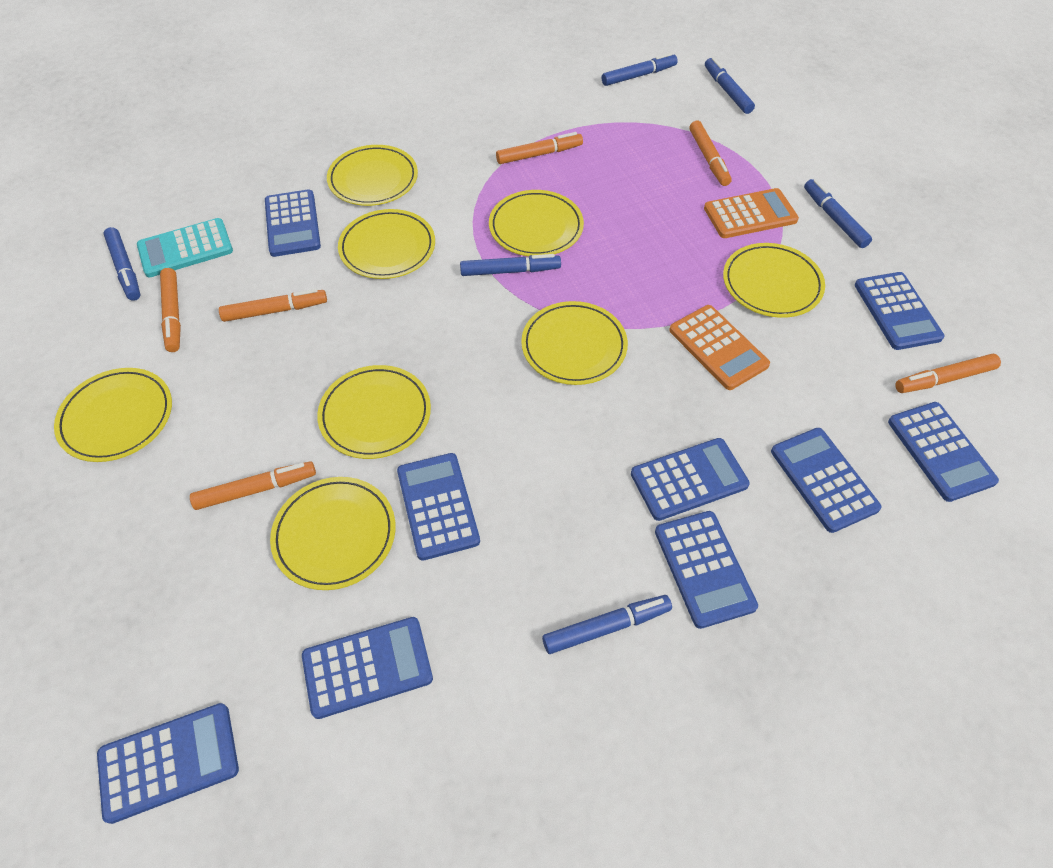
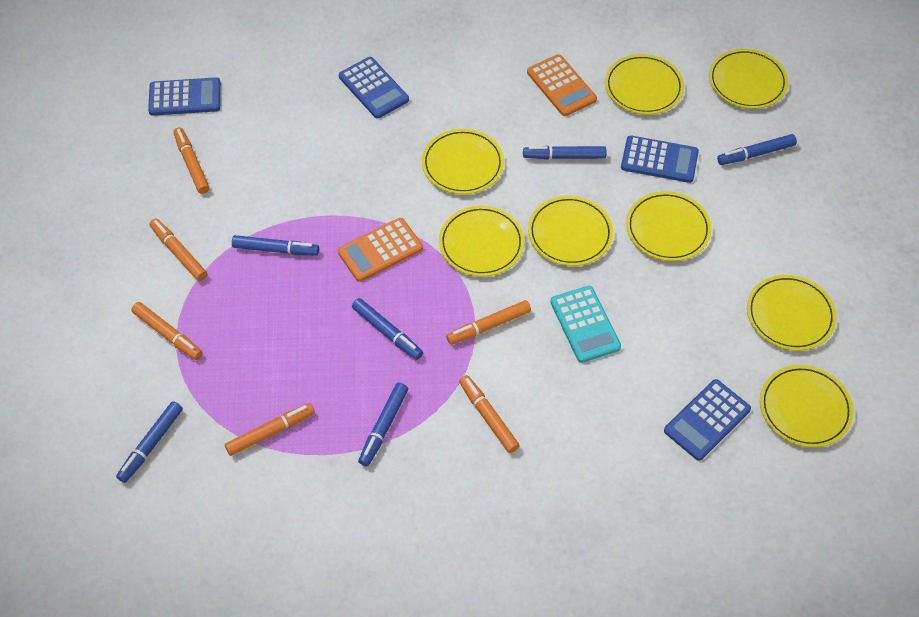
blue calculator: 9 -> 4

